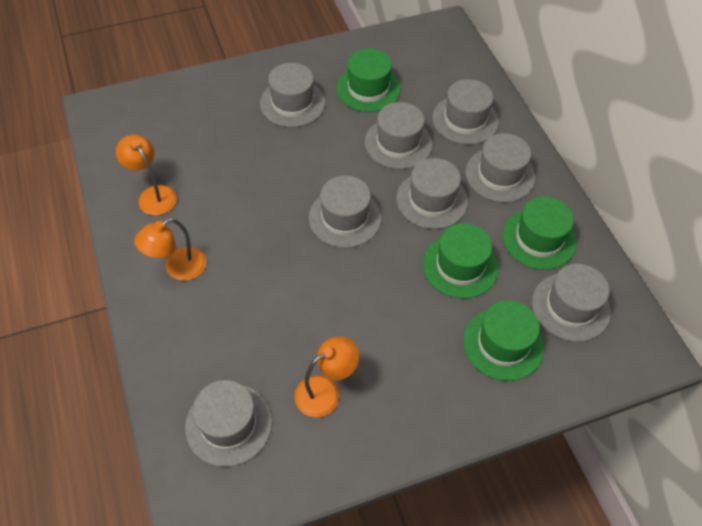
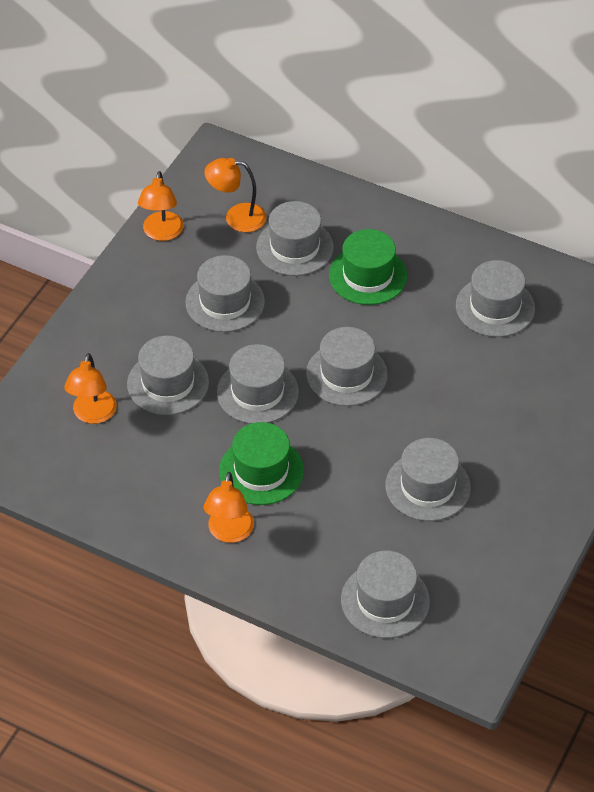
green hat: 4 -> 2
orange lamp: 3 -> 4

